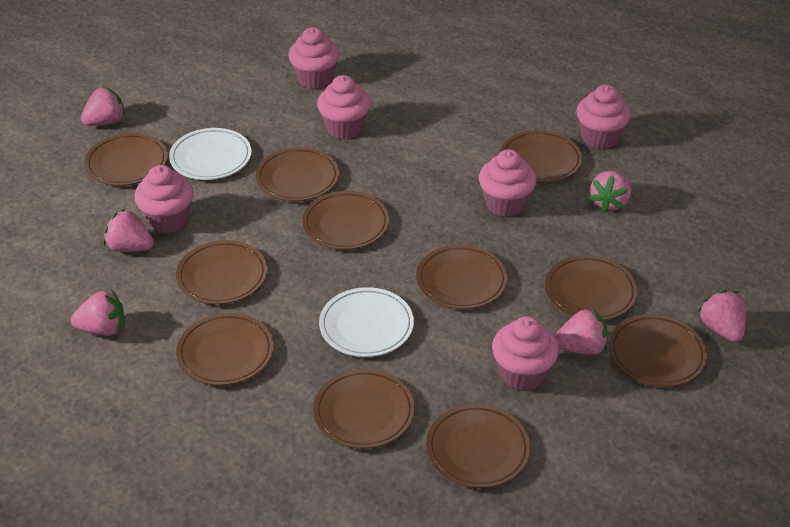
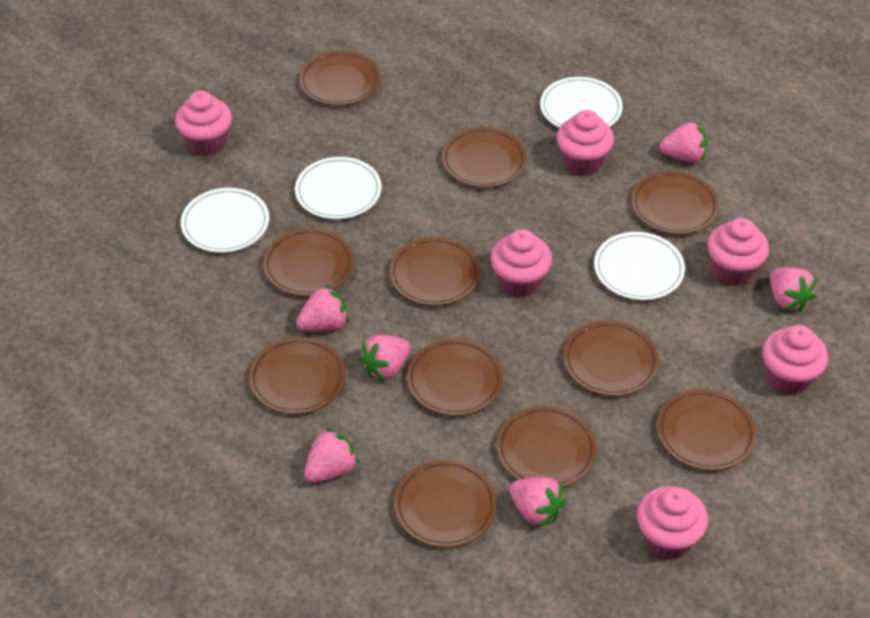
white plate: 2 -> 4

